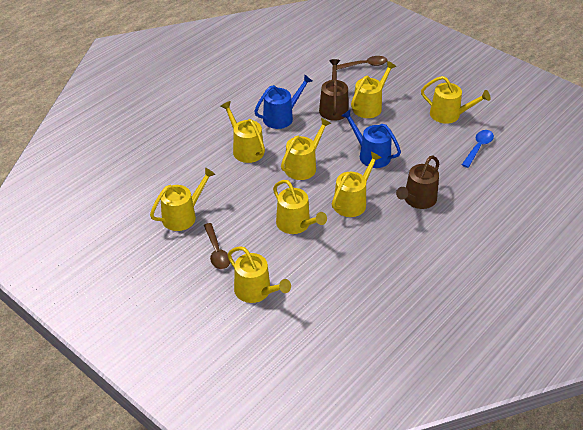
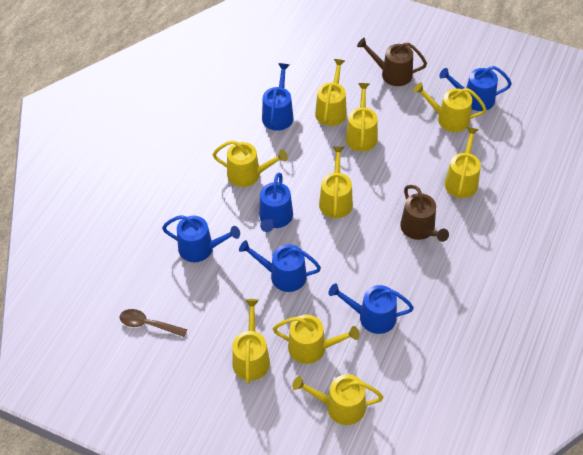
blue spoon: 1 -> 0
blue watering can: 2 -> 6
brown spoon: 2 -> 1
yellow watering can: 8 -> 9

